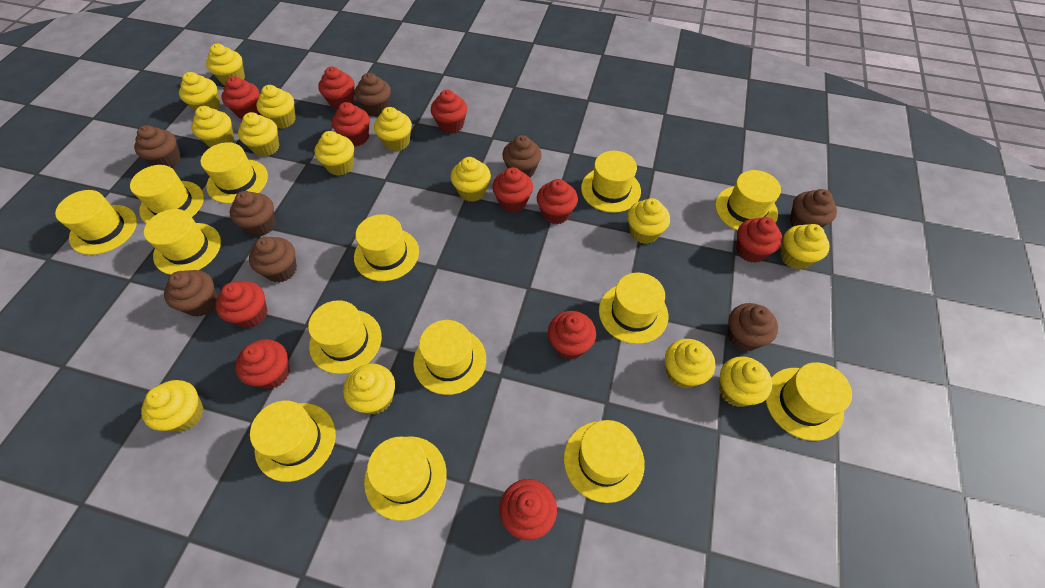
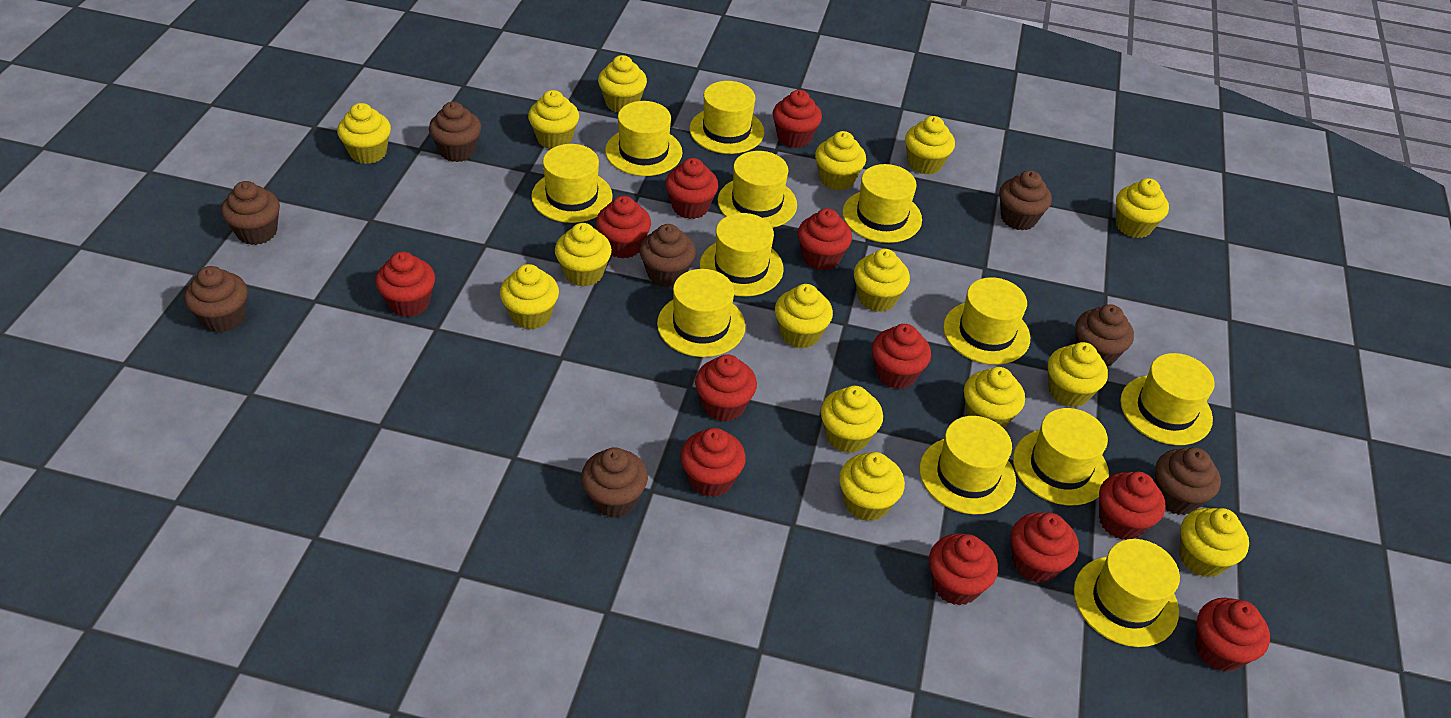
red cupcake: 11 -> 12
yellow cupcake: 14 -> 15
yellow hat: 14 -> 12

